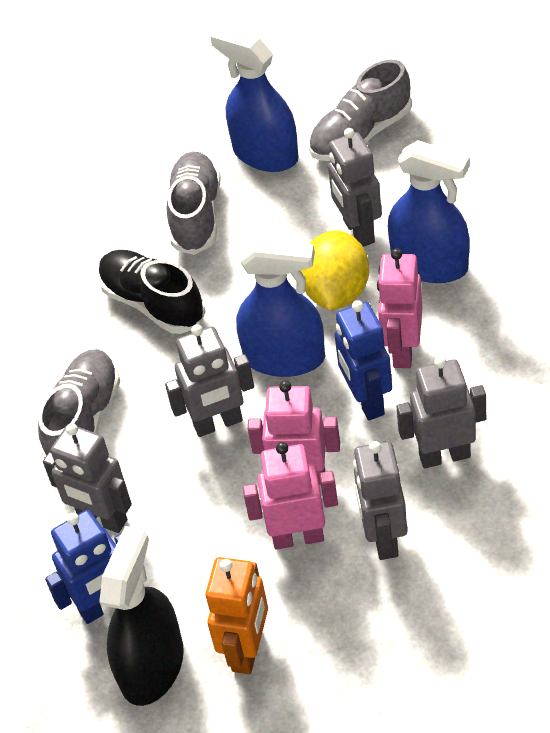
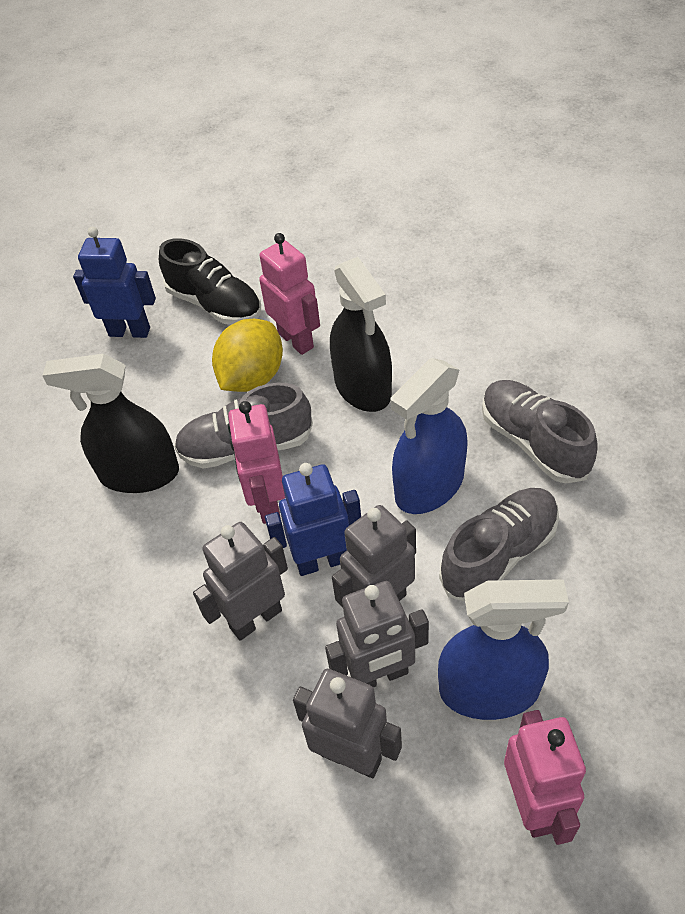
black spray bottle: 1 -> 2
blue spray bottle: 3 -> 2
grey robot: 5 -> 4
orange robot: 1 -> 0

